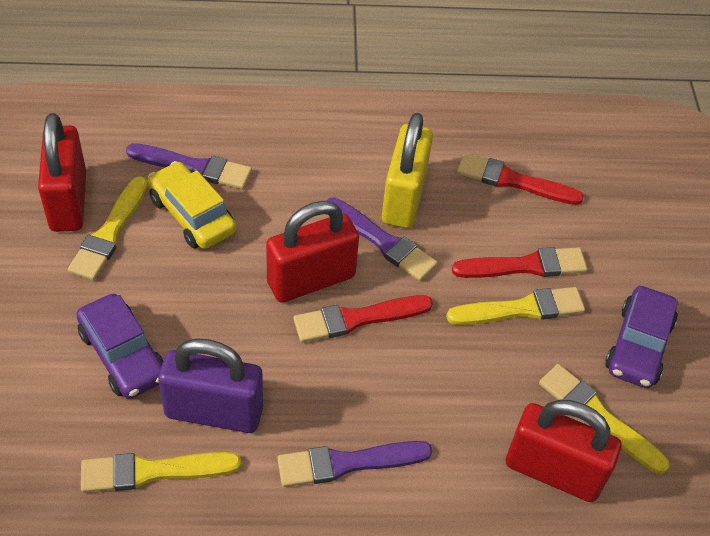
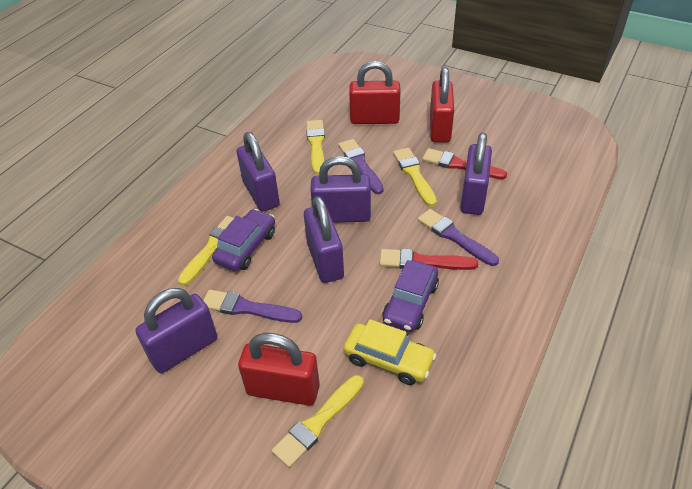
purple padlock: 1 -> 5
red brush: 3 -> 2
yellow padlock: 1 -> 0

